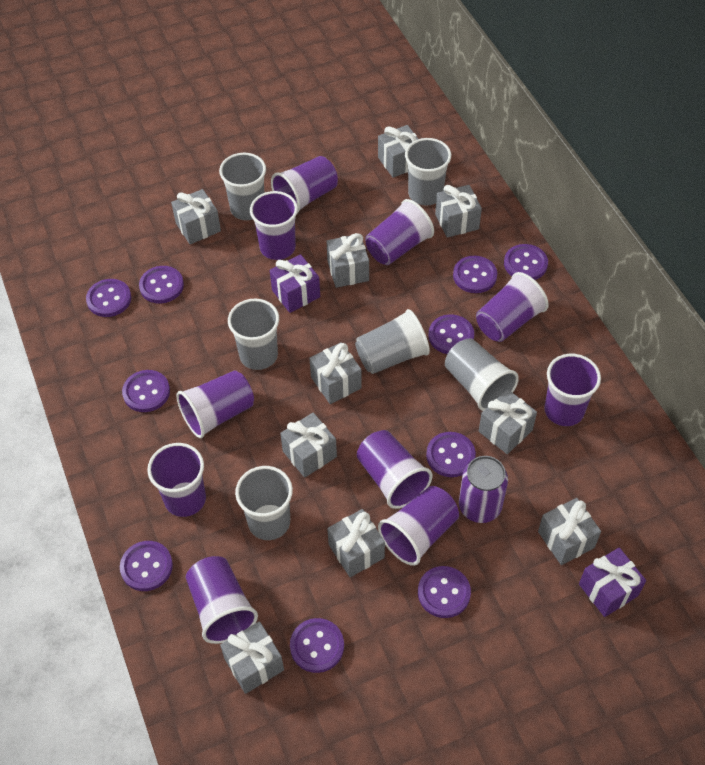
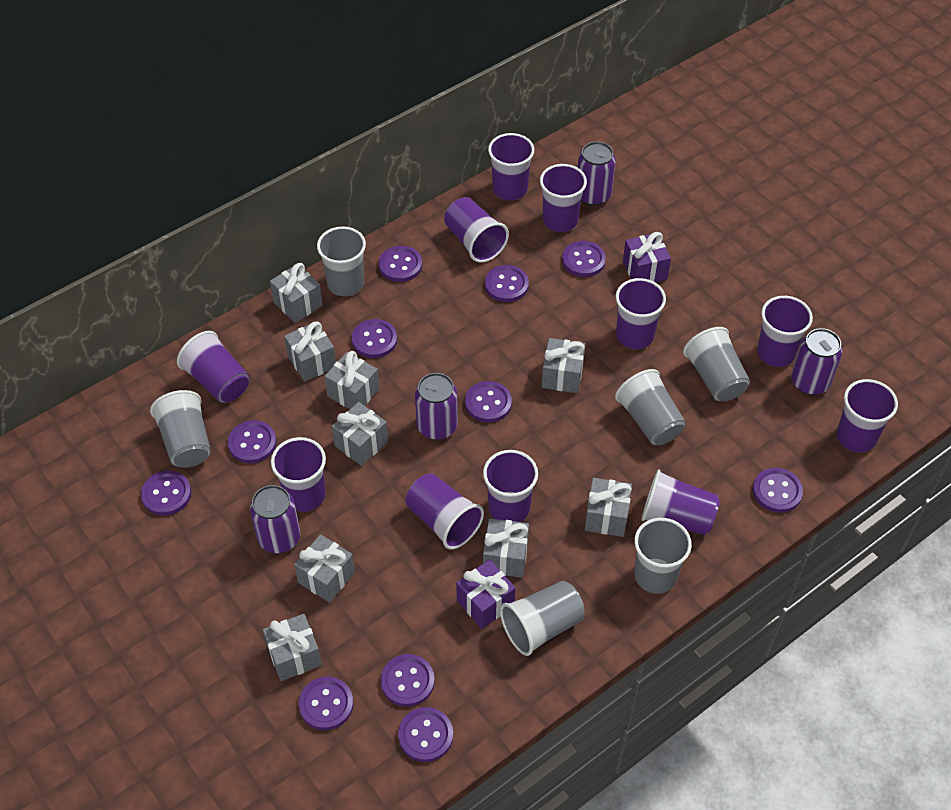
grey gift: 10 -> 9
purple button: 10 -> 11
purple can: 1 -> 4
purple cup: 10 -> 11

